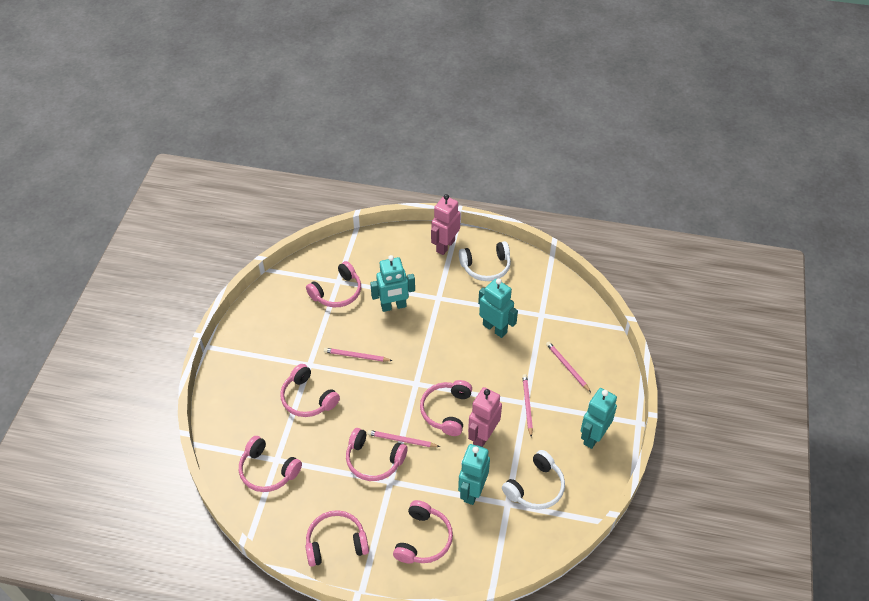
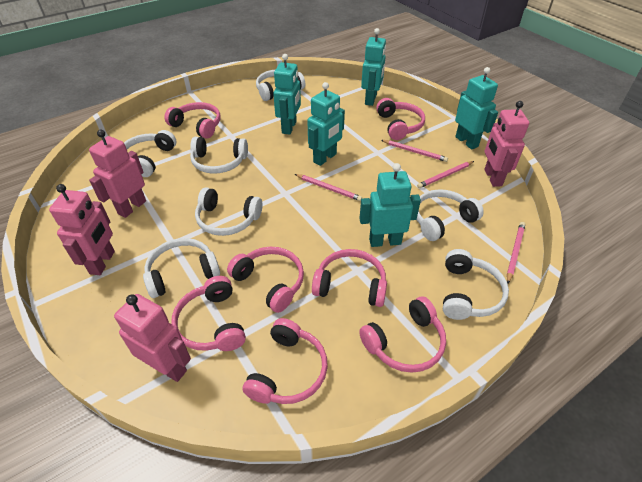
pink robot: 2 -> 4
turquoise robot: 4 -> 5
white headphones: 2 -> 7

